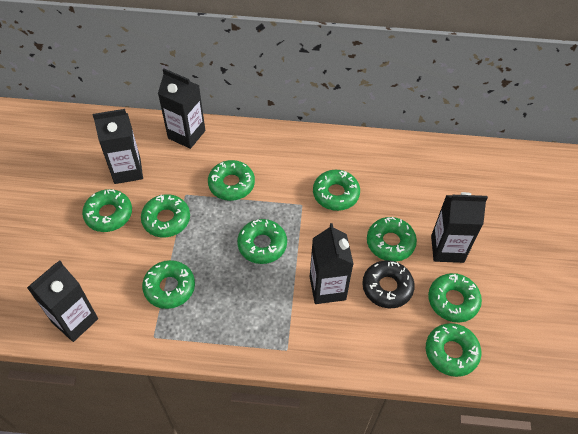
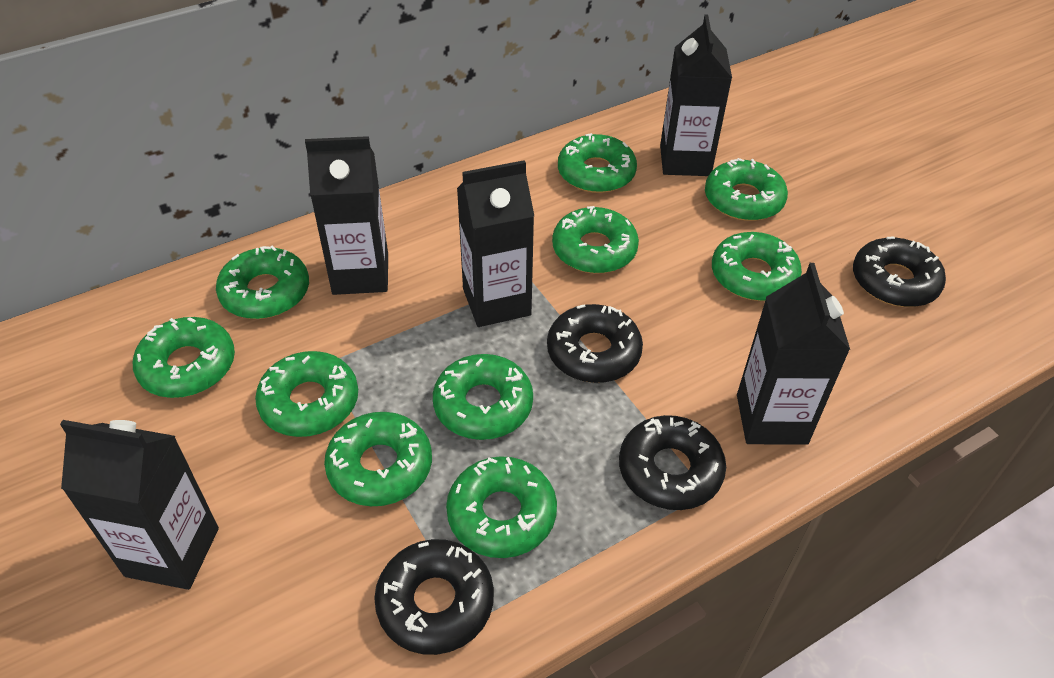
black donut: 1 -> 4
green donut: 9 -> 10

